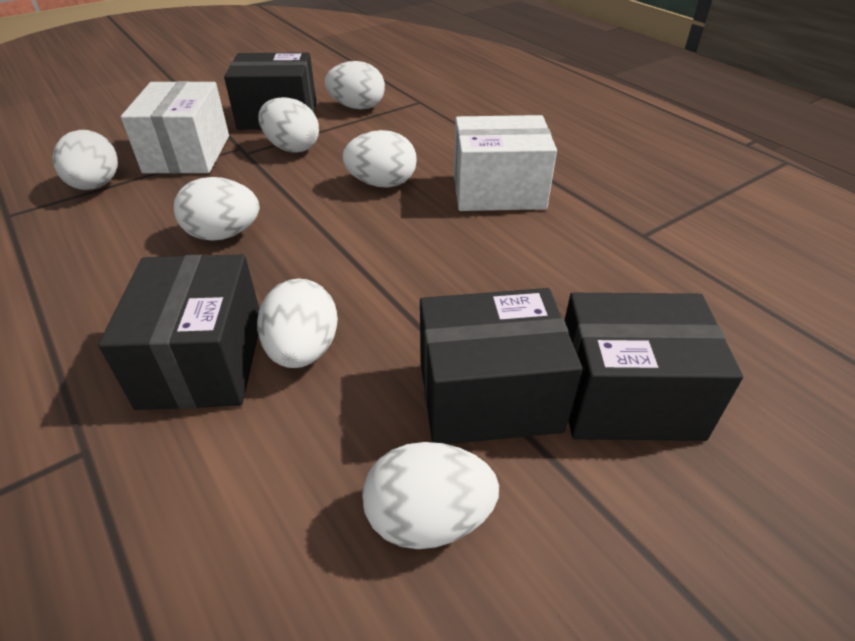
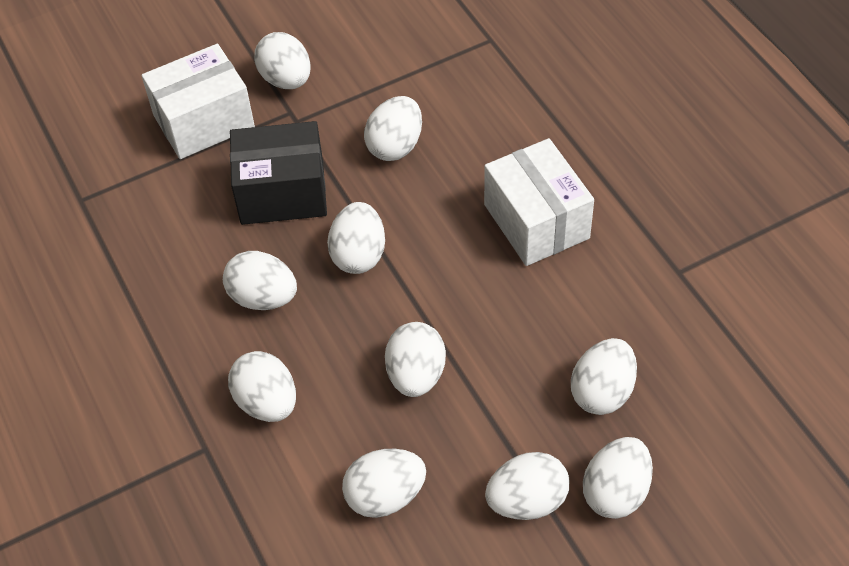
black box: 4 -> 1
white egg: 7 -> 10

